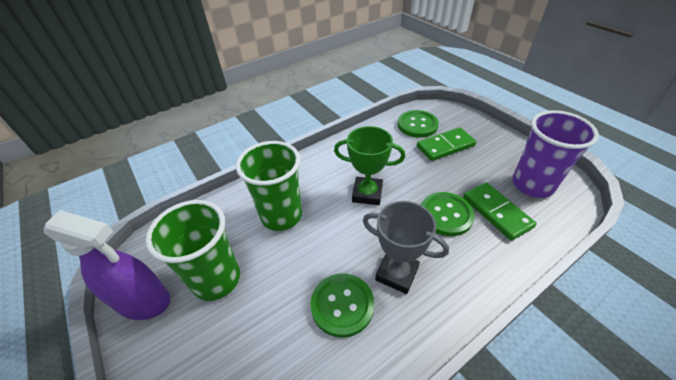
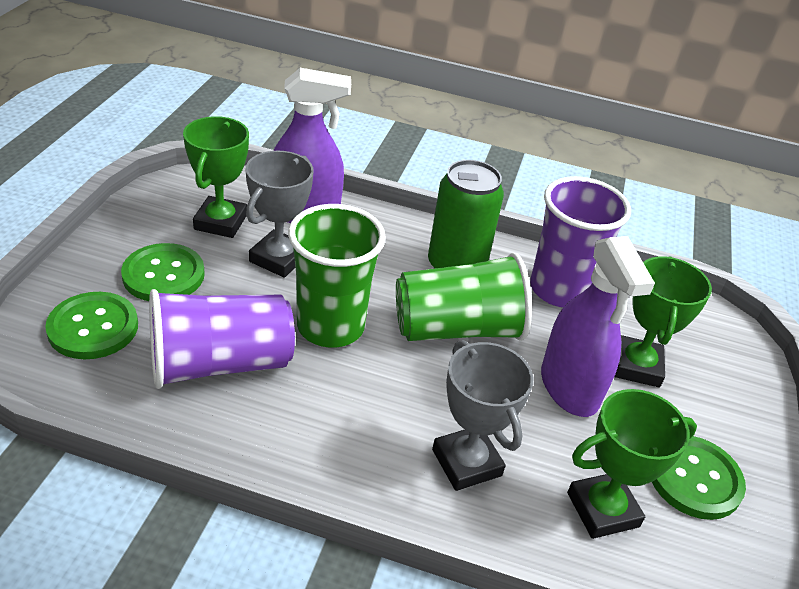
green can: 0 -> 1
green domino: 2 -> 0
green trophy: 1 -> 3
grey trophy: 1 -> 2
purple cup: 1 -> 2
purple spray bottle: 1 -> 2

